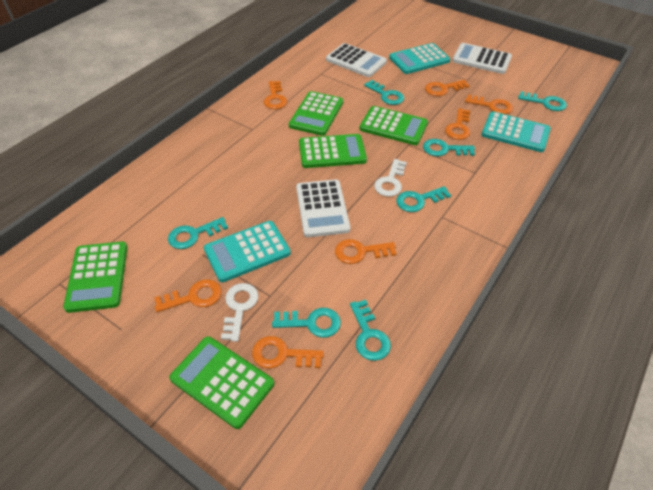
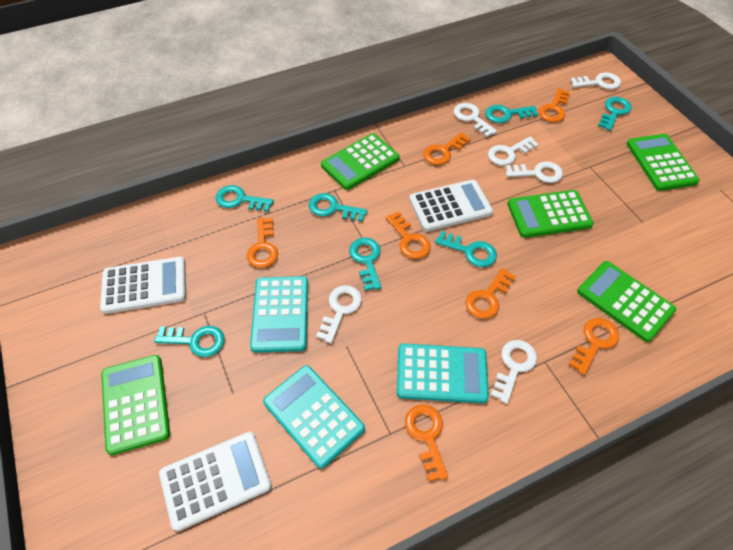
white key: 2 -> 6

